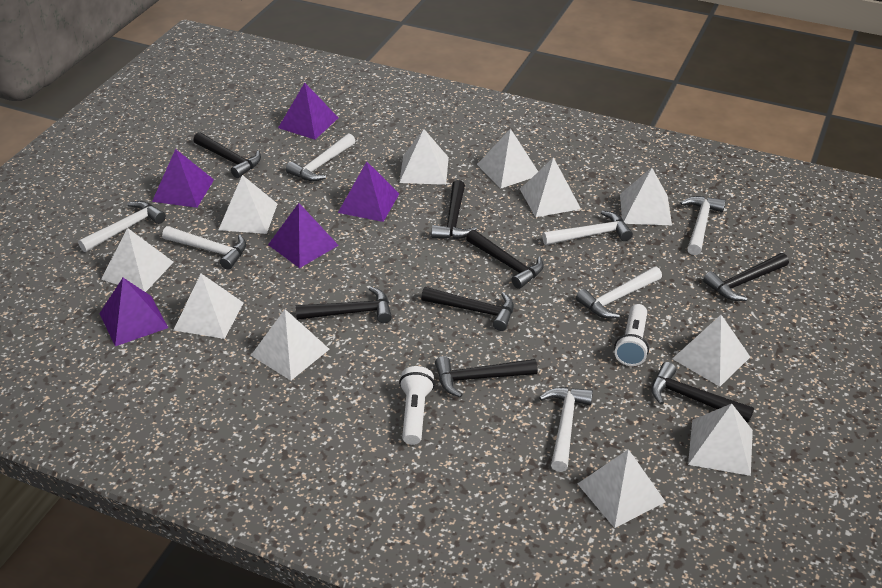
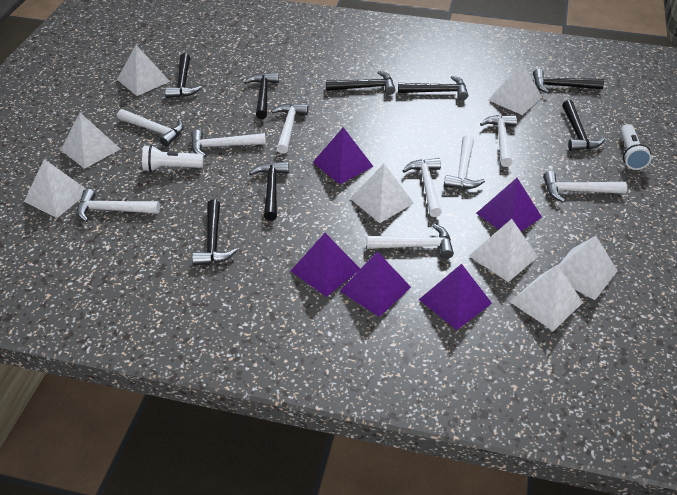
white hammer: 7 -> 9
white pyramid: 11 -> 8

